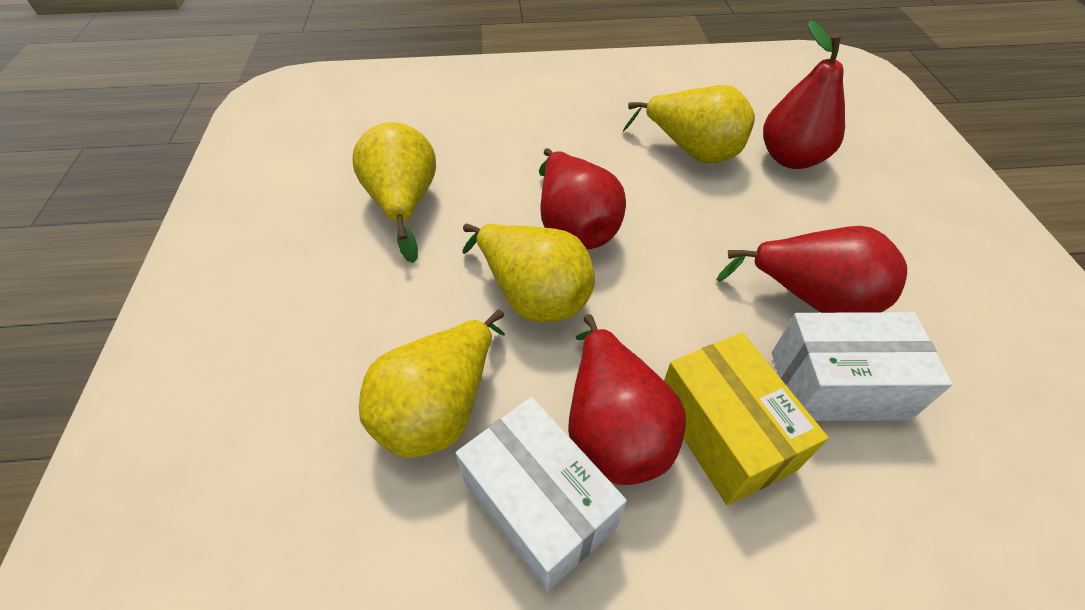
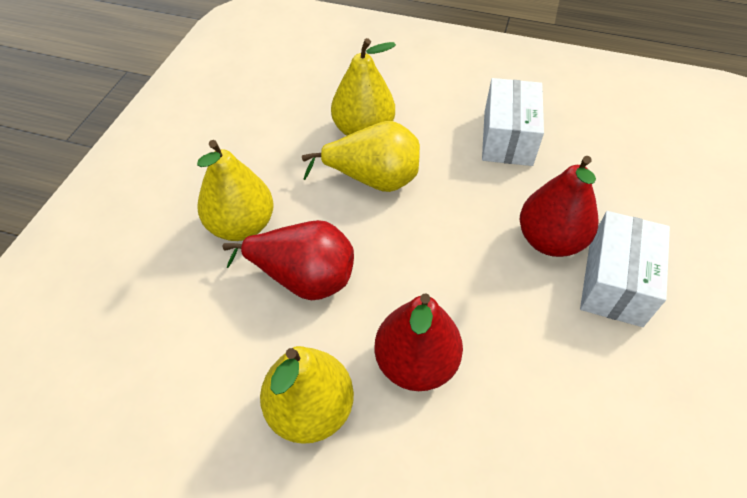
red pear: 4 -> 3
yellow box: 1 -> 0

